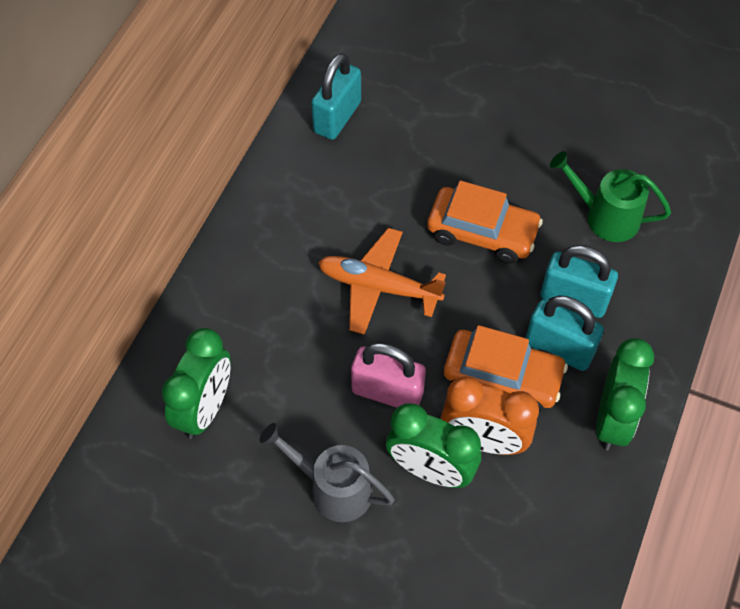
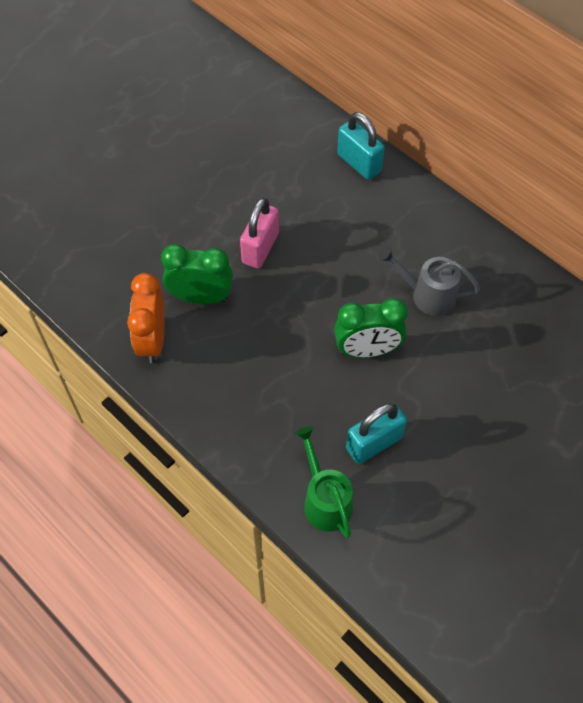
green clock: 3 -> 2
orange car: 2 -> 0
orange plane: 1 -> 0
turquoise padlock: 3 -> 2

